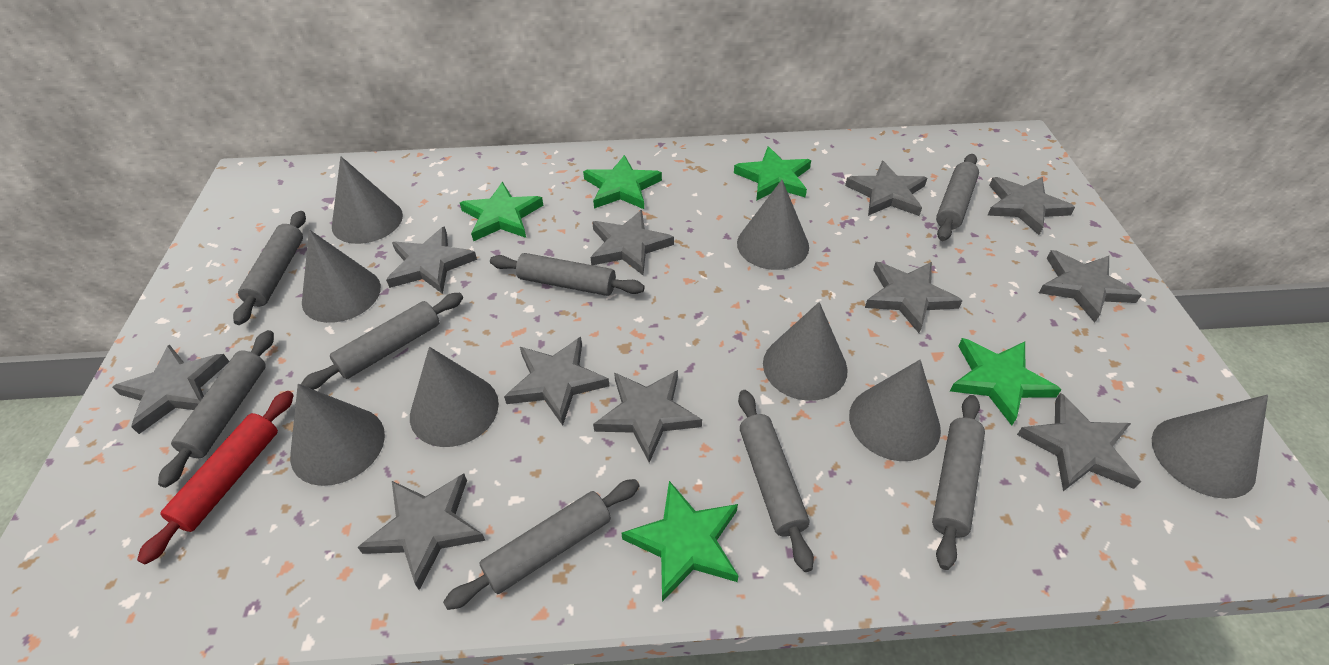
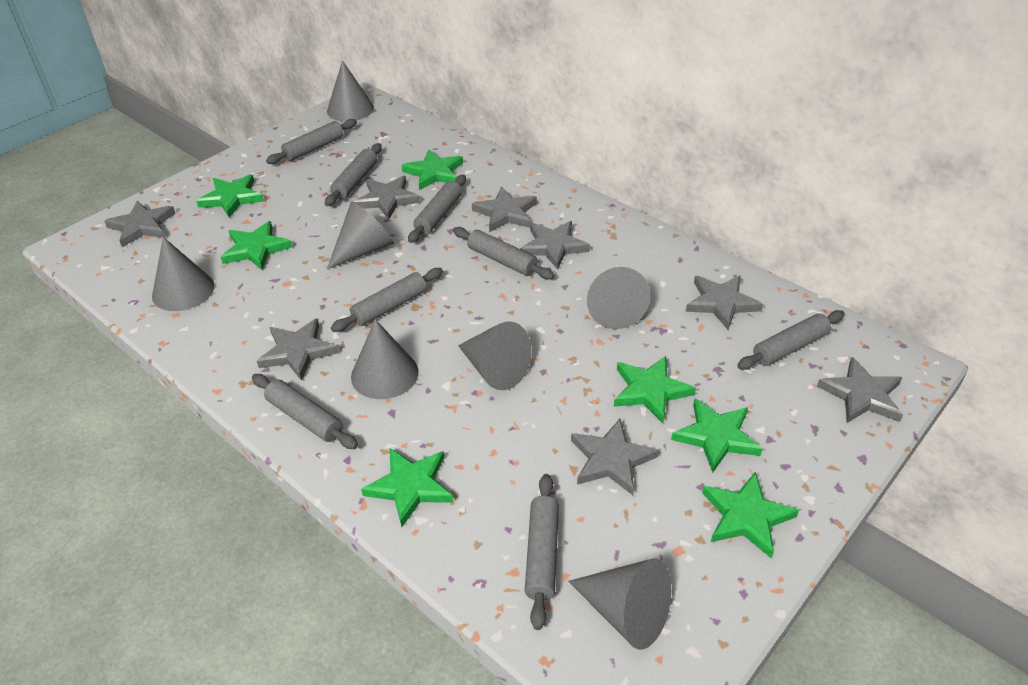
green star: 5 -> 7
grey cone: 8 -> 7
grey star: 11 -> 8
red rolling pin: 1 -> 0

